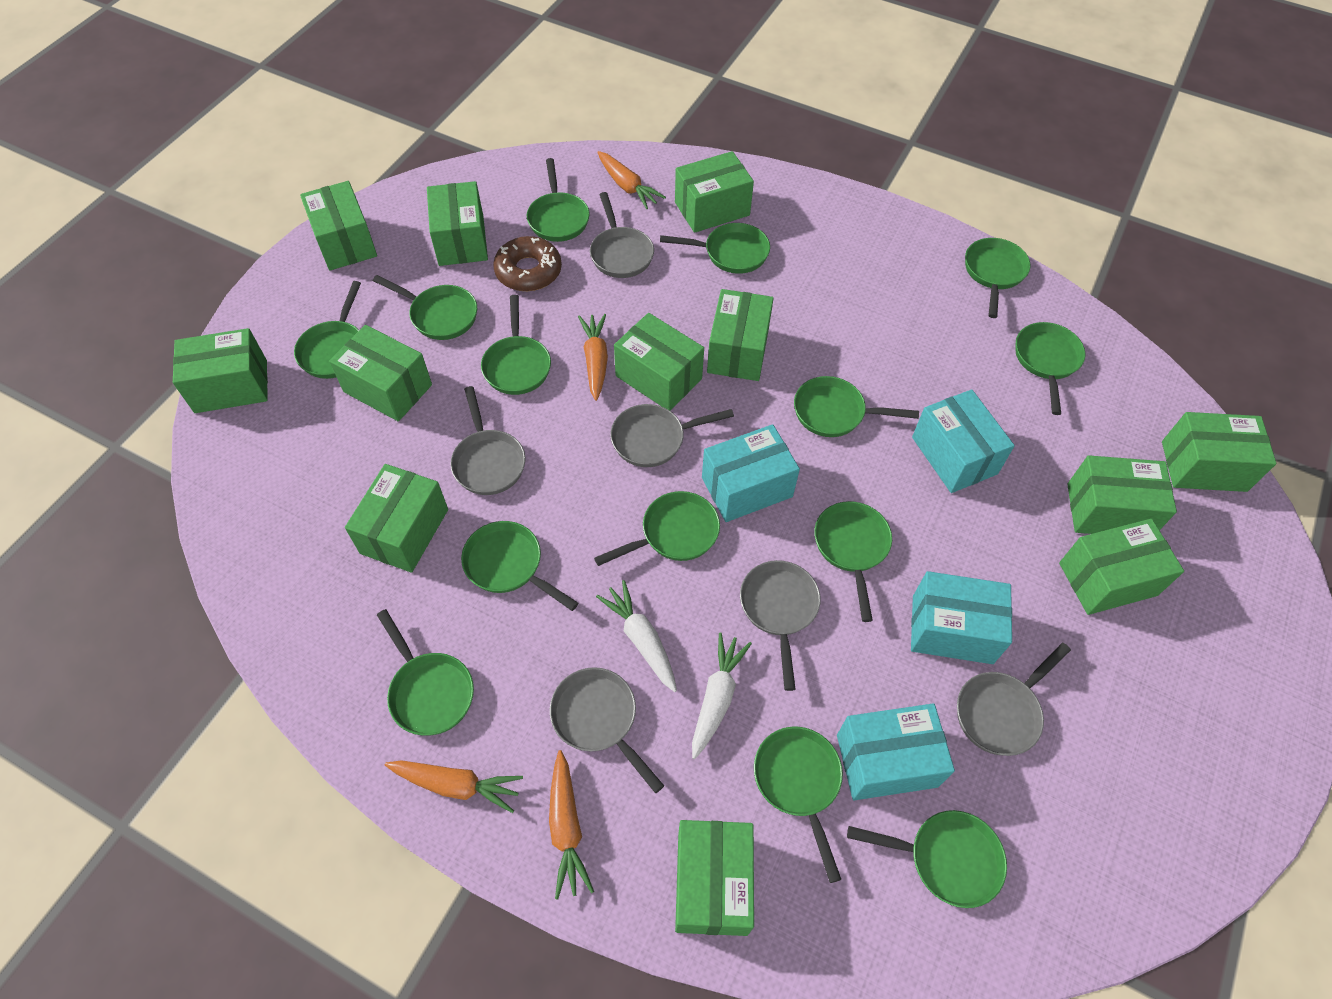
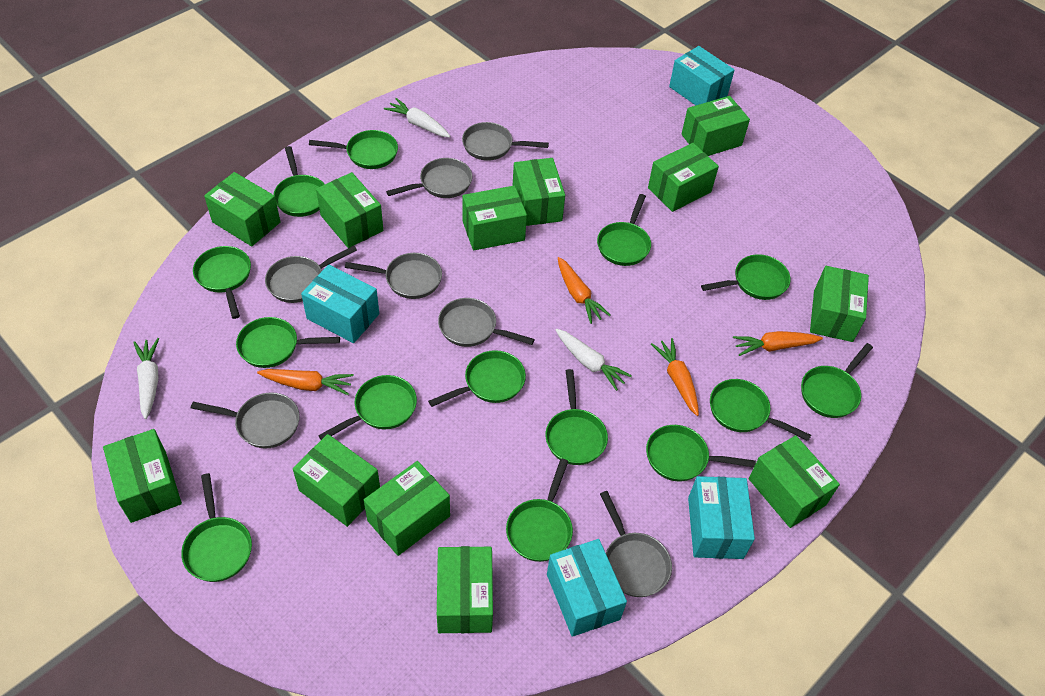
brown donut: 1 -> 0
grey pan: 6 -> 7
white carrot: 2 -> 3

